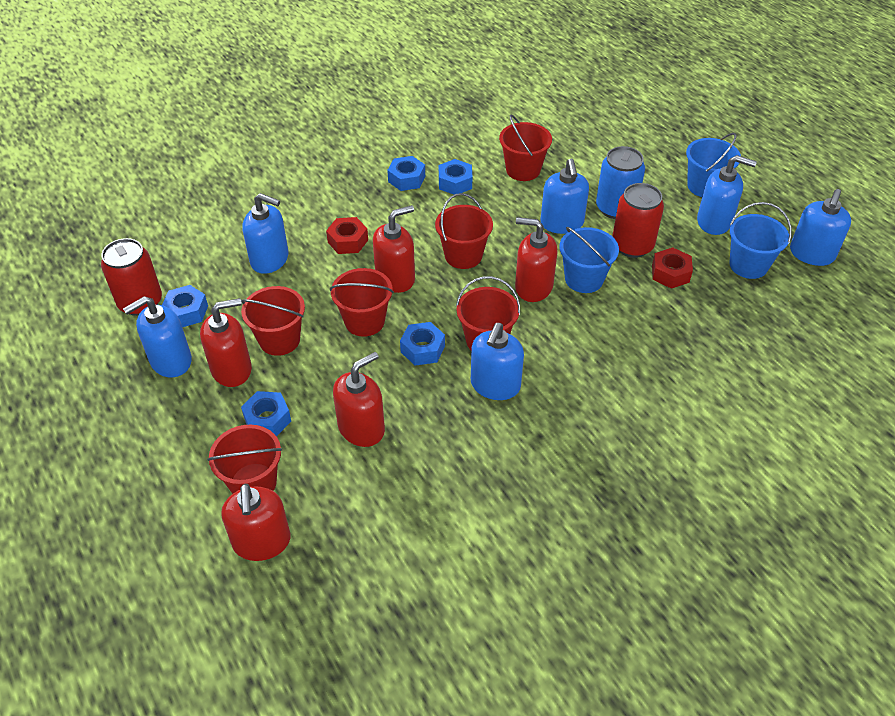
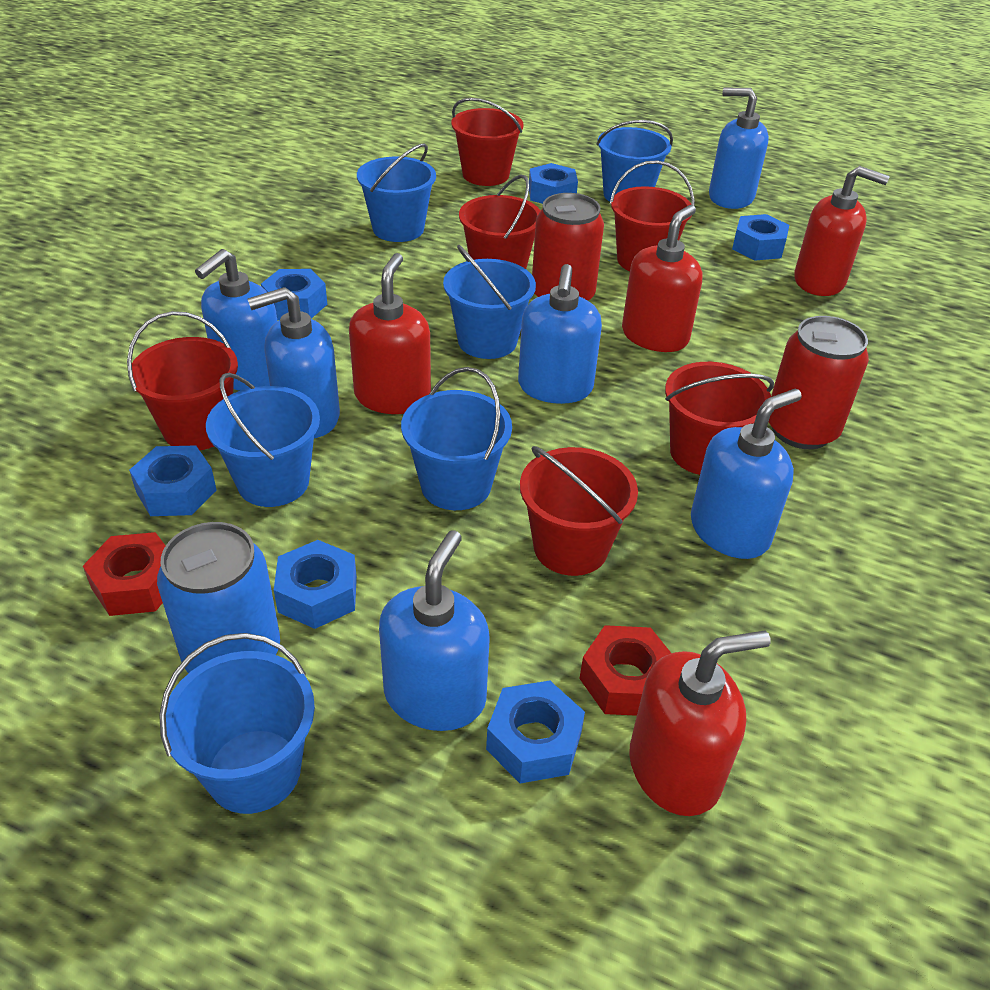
blue bucket: 3 -> 6
blue nut: 5 -> 6
red soap dispenser: 5 -> 4

